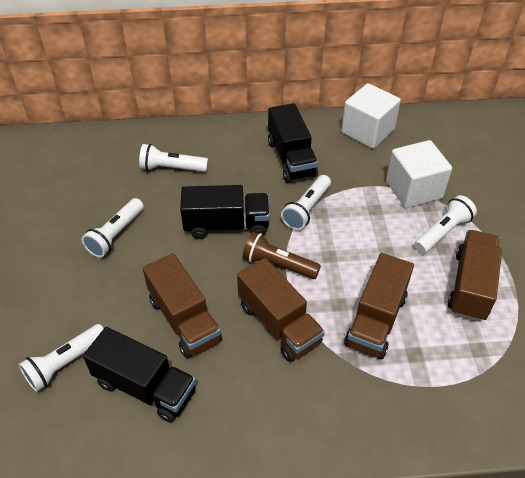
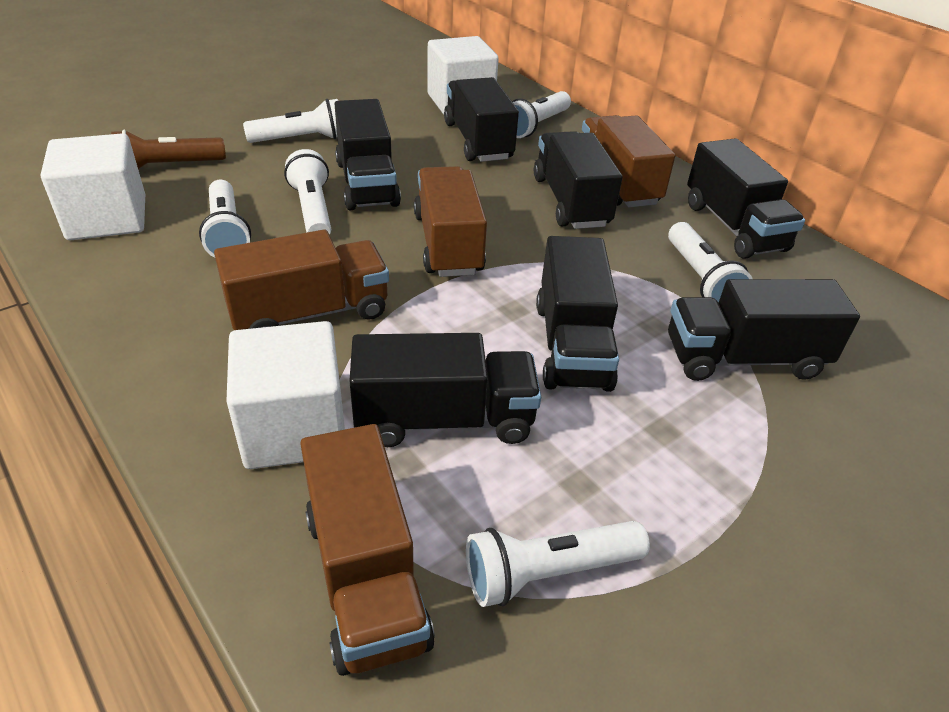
black truck: 3 -> 7
white cube: 2 -> 3
white flashlight: 5 -> 6

